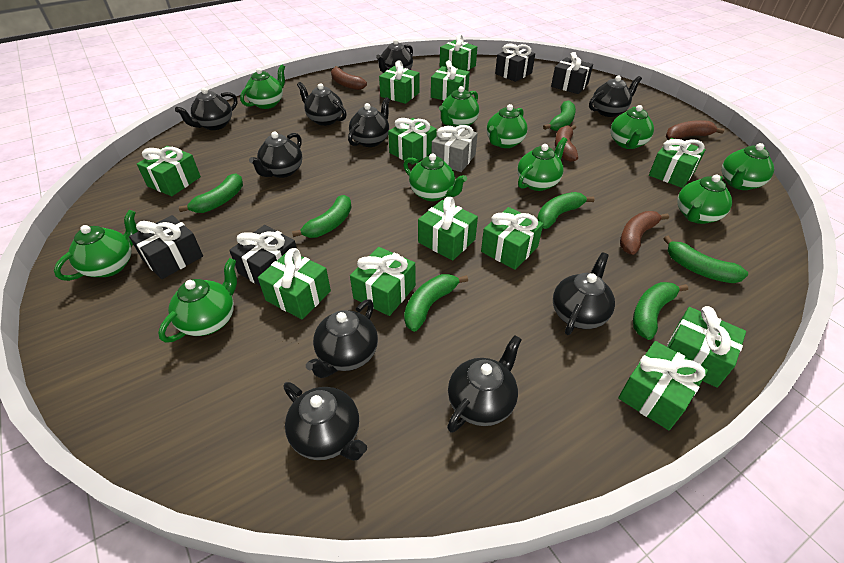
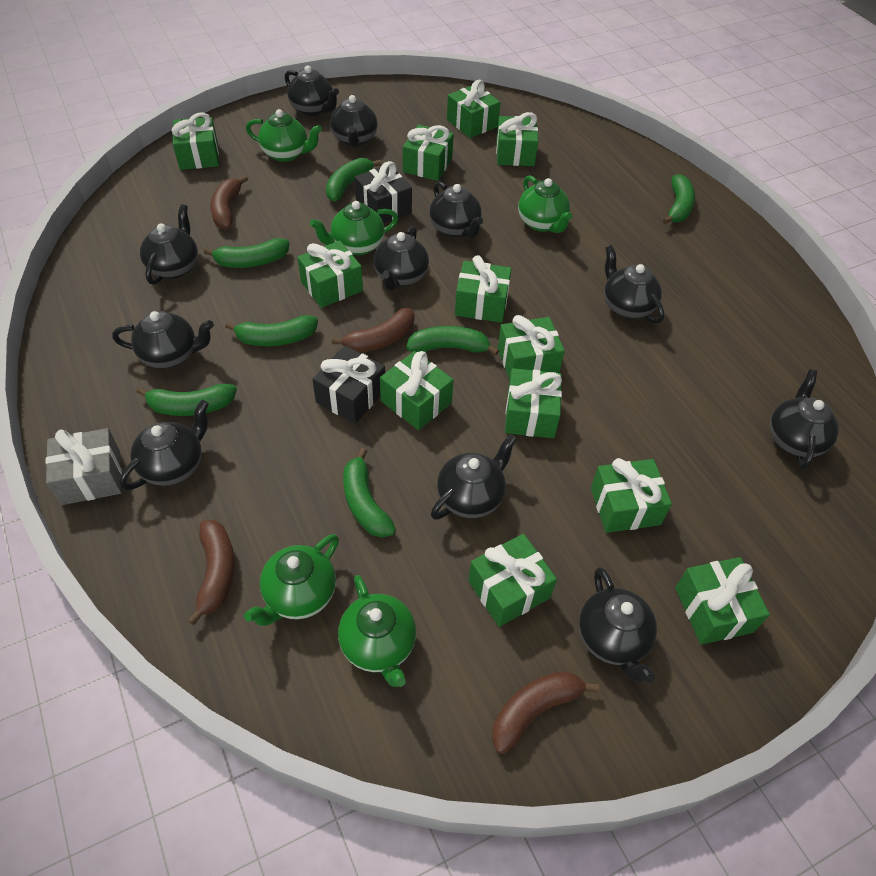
black gift: 4 -> 2
black teapot: 10 -> 11
green teapot: 10 -> 5

